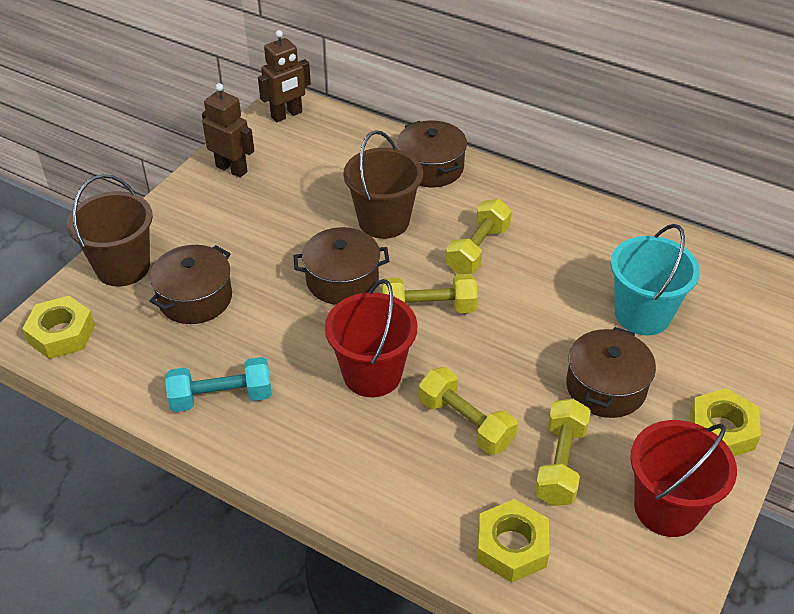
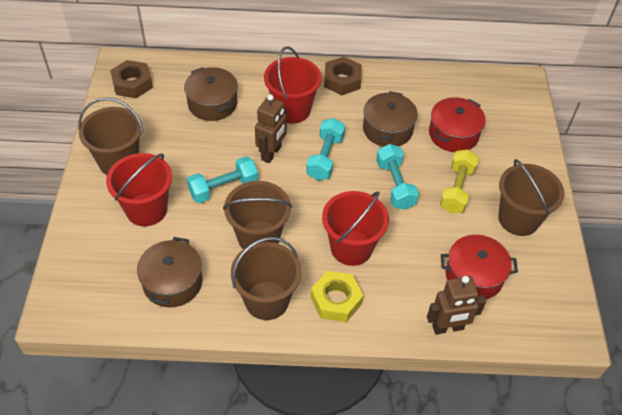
brown bucket: 2 -> 4
brown nut: 0 -> 2
brown pot: 4 -> 3
red bucket: 2 -> 3
red pot: 0 -> 2
turquoise bucket: 1 -> 0
turquoise dumbbell: 1 -> 3
yellow dumbbell: 4 -> 1
yellow nut: 3 -> 1

